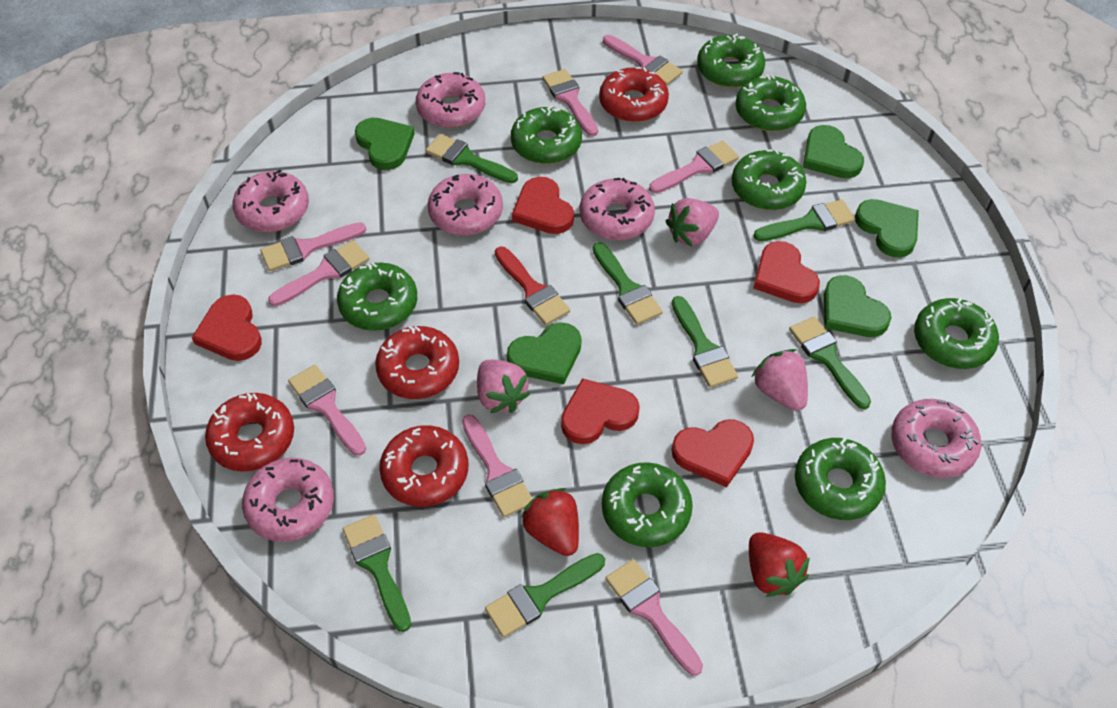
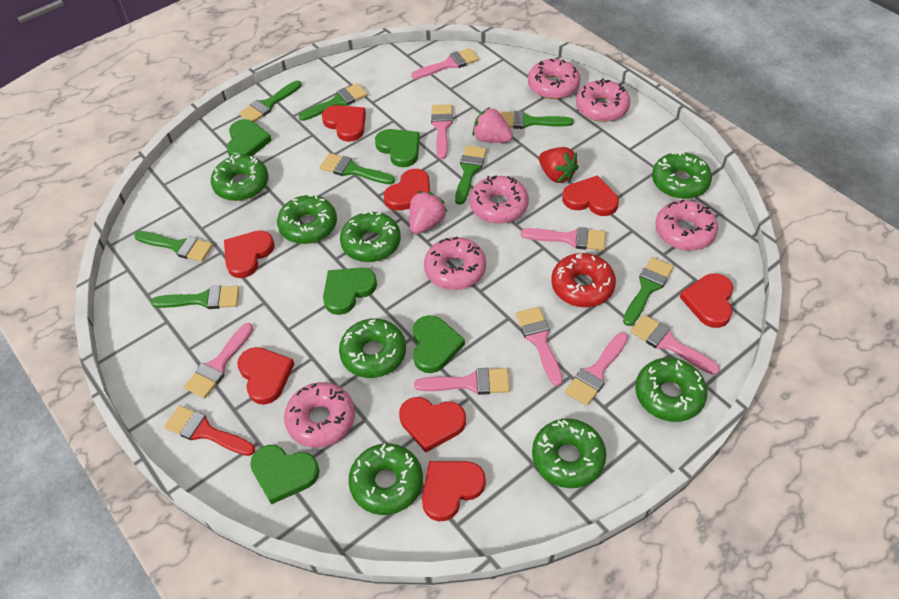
green brush: 7 -> 8
pink strawberry: 3 -> 2
red donut: 4 -> 1
red heart: 5 -> 8
red strawberry: 2 -> 1

